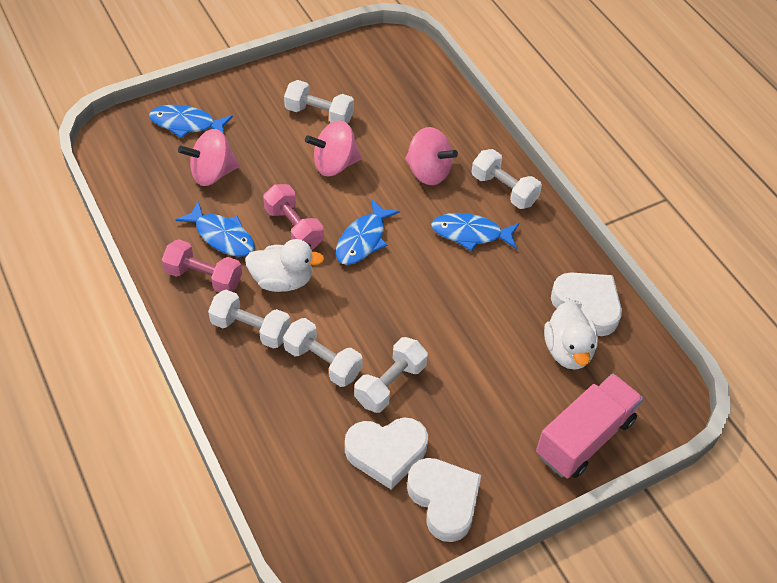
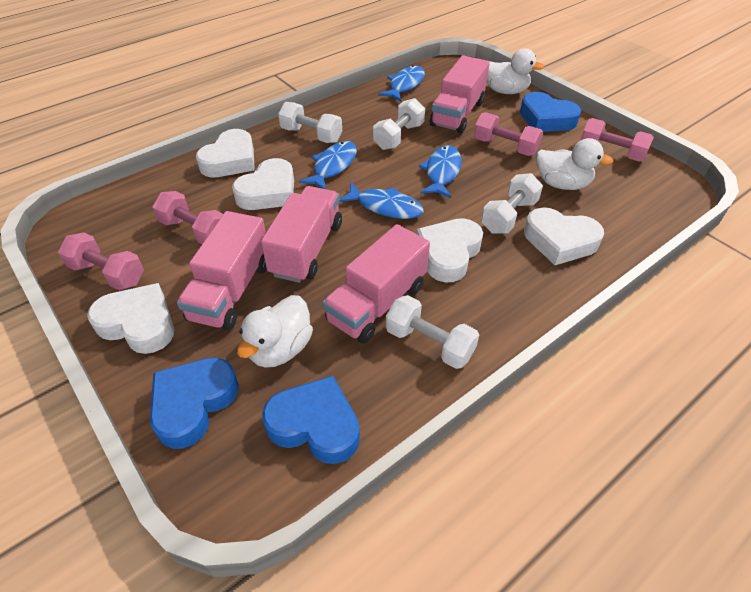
blue heart: 0 -> 3
pink dumbbell: 2 -> 4
pink spinning top: 3 -> 0
pink truck: 1 -> 4
white duck: 2 -> 3
white dumbbell: 5 -> 4
white heart: 3 -> 5

